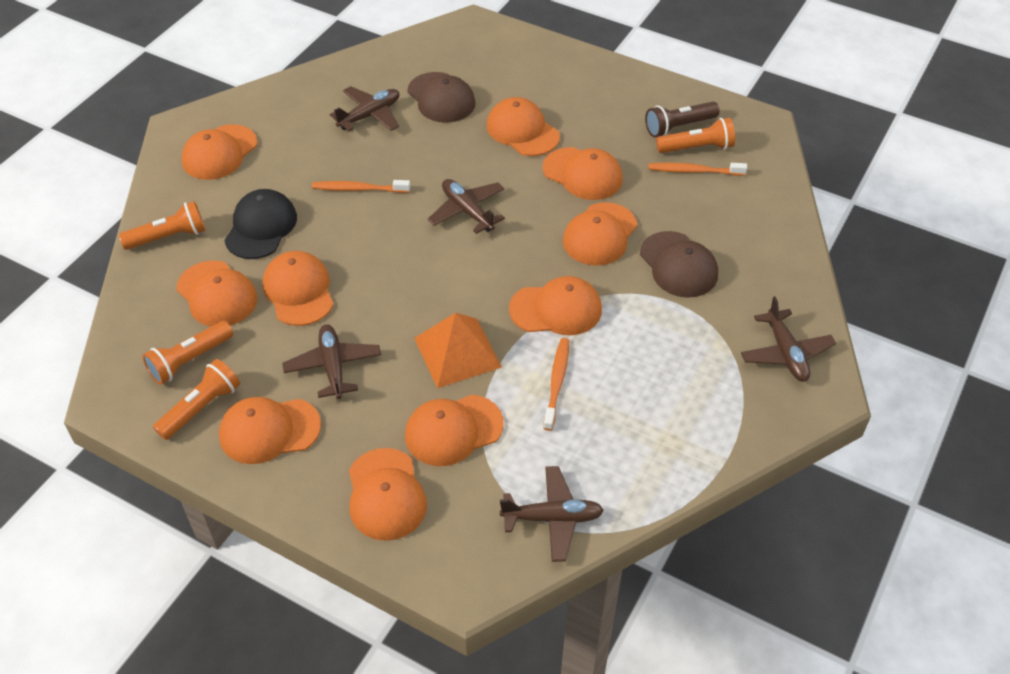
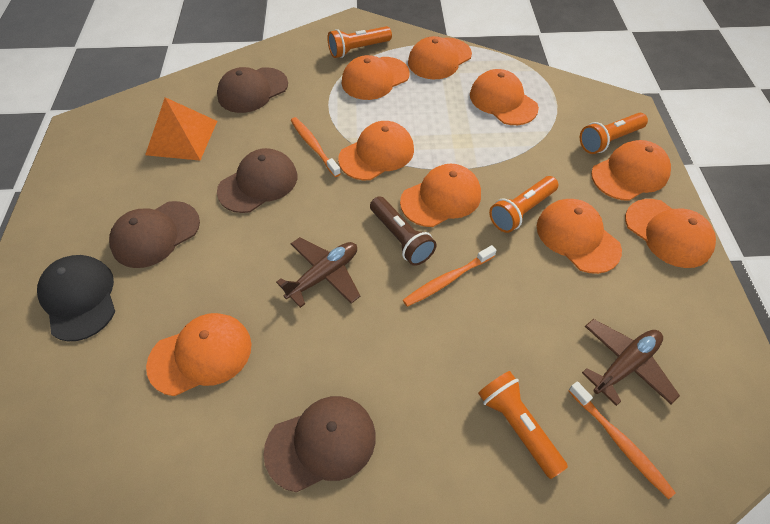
brown cap: 2 -> 4
brown plane: 5 -> 2
orange cap: 10 -> 9

